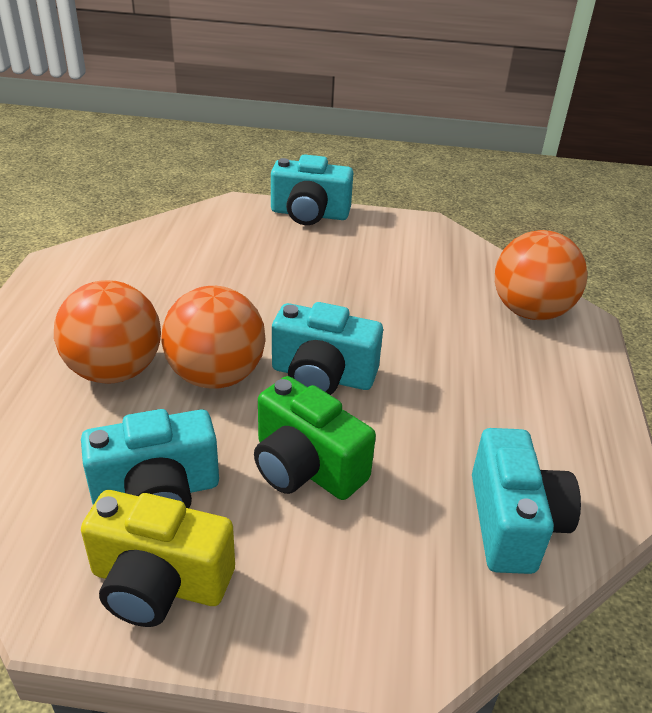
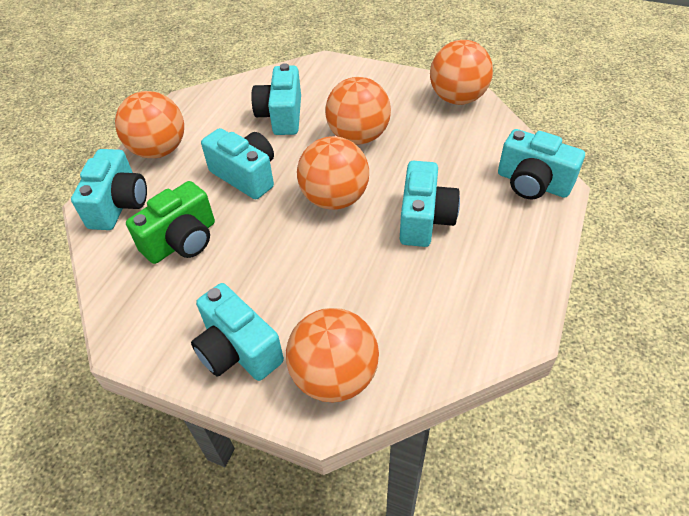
orange ball: 3 -> 5
turquoise camera: 4 -> 6
yellow camera: 1 -> 0

